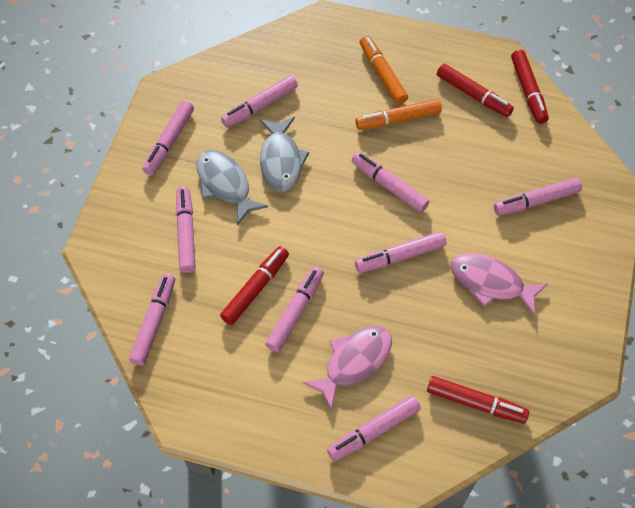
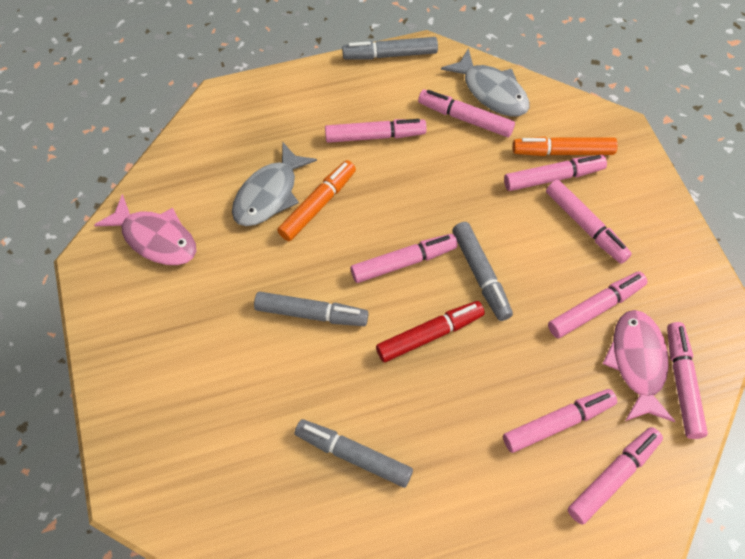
grey marker: 0 -> 4
red marker: 4 -> 1

